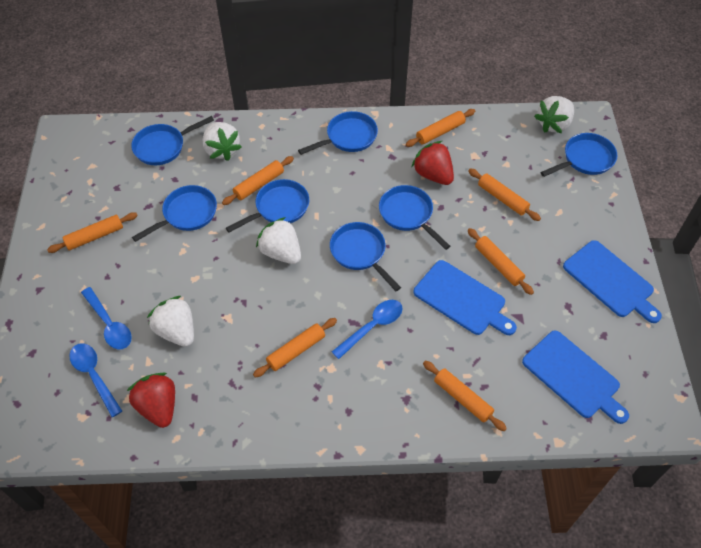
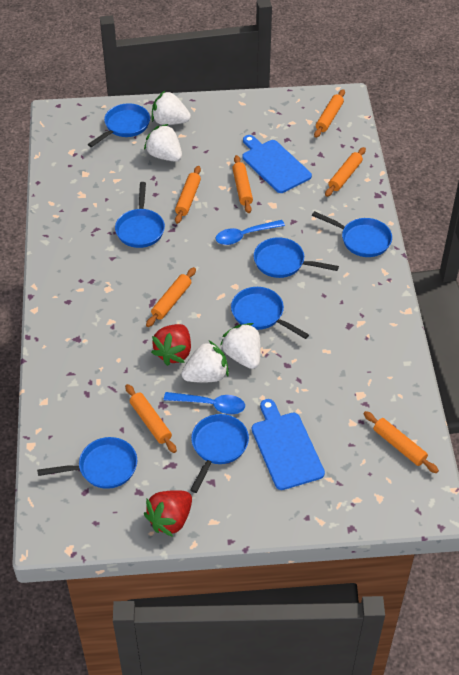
blue cutting board: 3 -> 2
blue spoon: 3 -> 2

